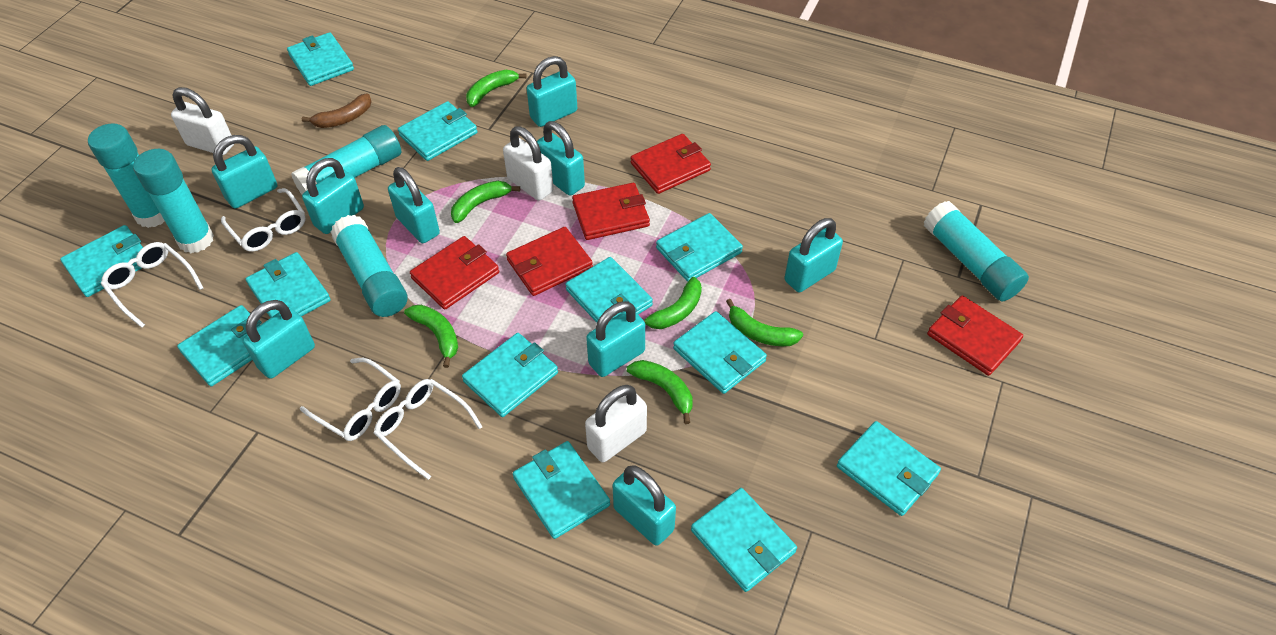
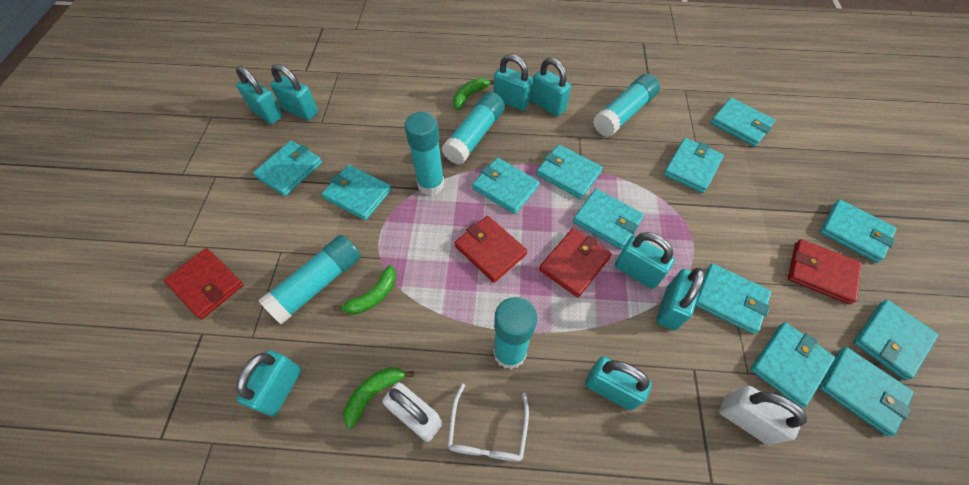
brown banana: 1 -> 0
green banana: 6 -> 3
red wallet: 5 -> 4
turquoise padlock: 9 -> 8
white glasses: 4 -> 1
white padlock: 3 -> 2

